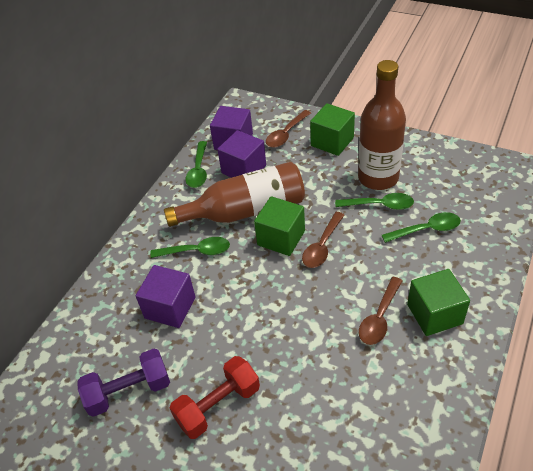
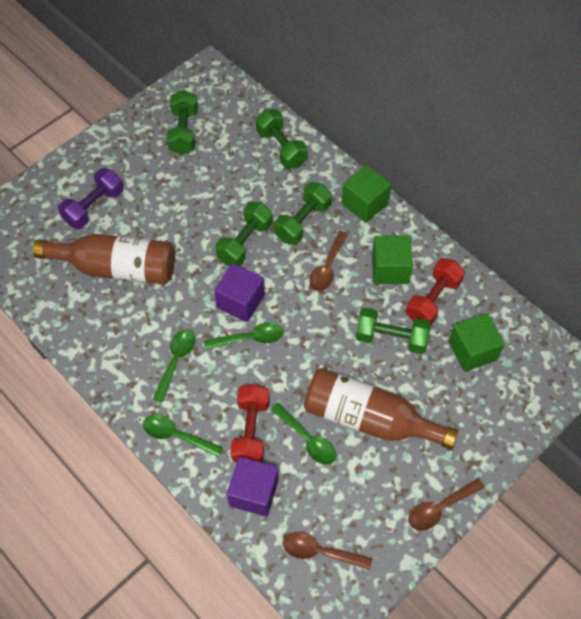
green dumbbell: 0 -> 5
purple cube: 3 -> 2
red dumbbell: 1 -> 2

